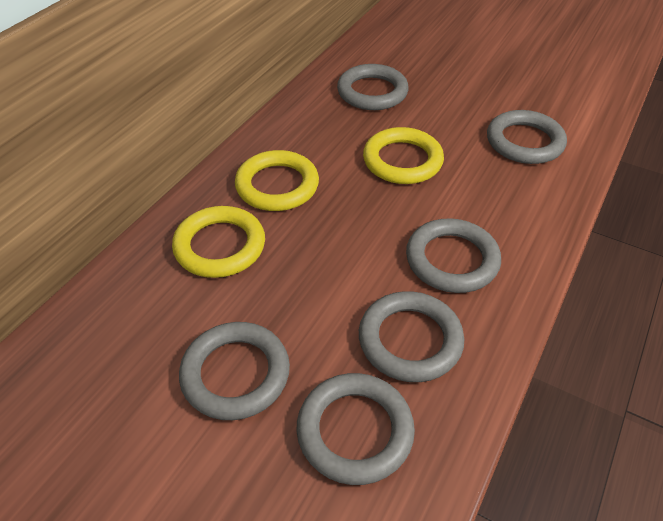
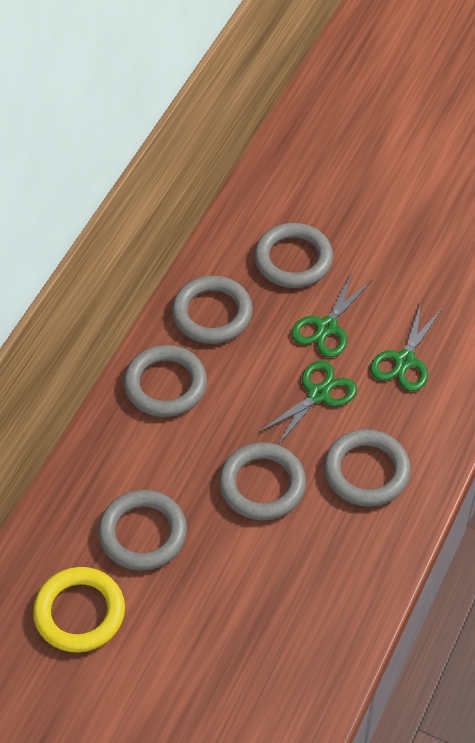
green scissors: 0 -> 3
yellow ring: 3 -> 1

